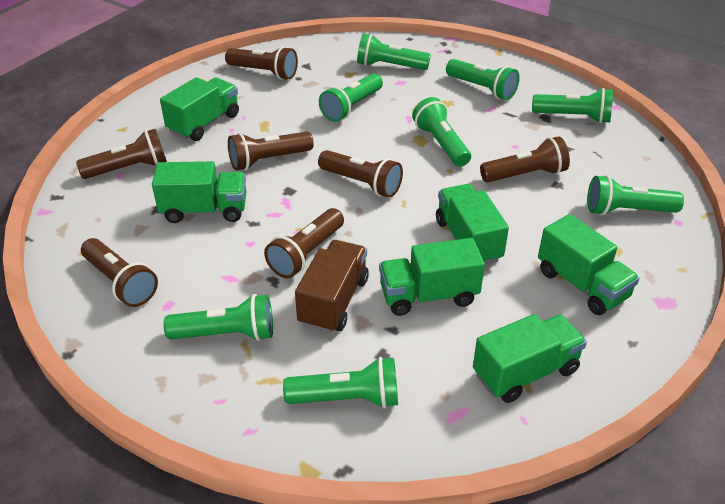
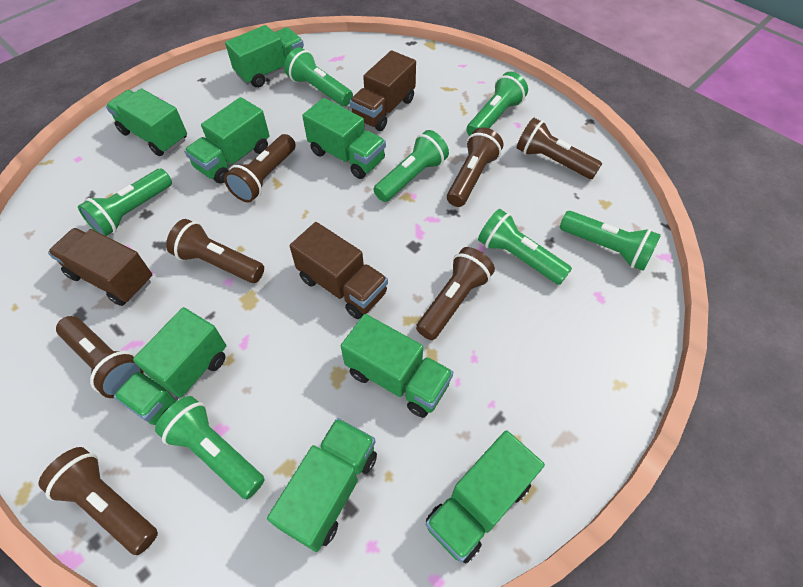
brown truck: 1 -> 3
green flashlight: 8 -> 7
green truck: 6 -> 8

